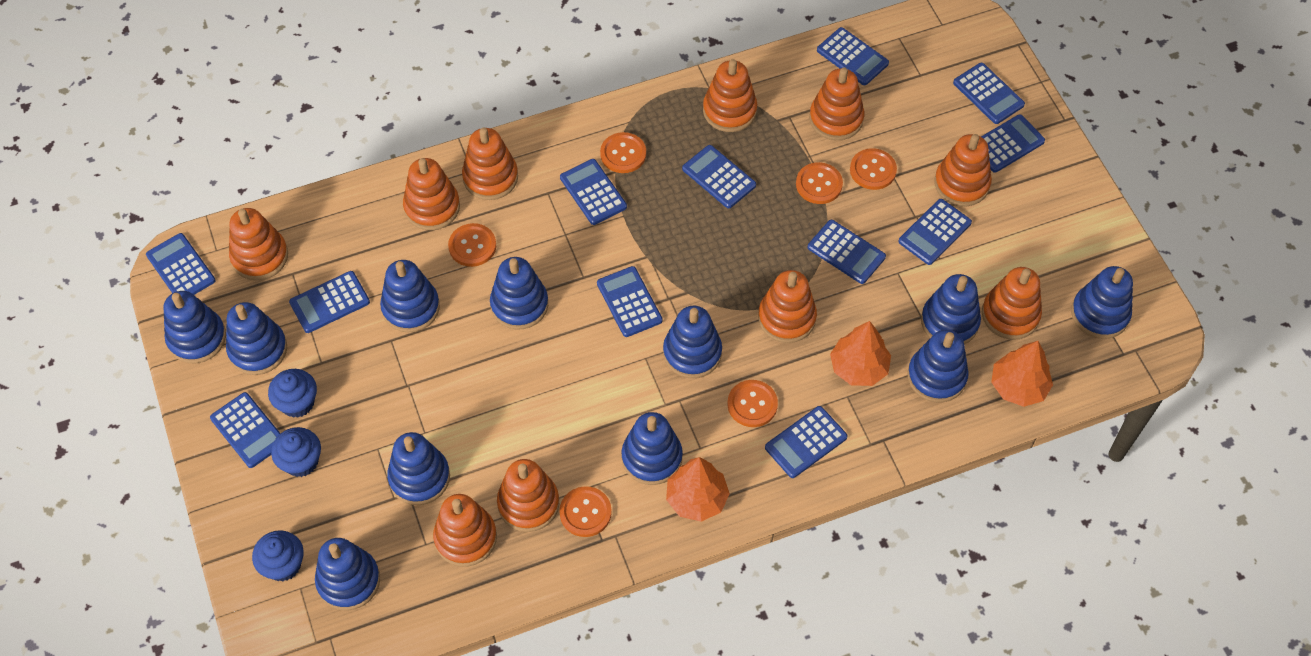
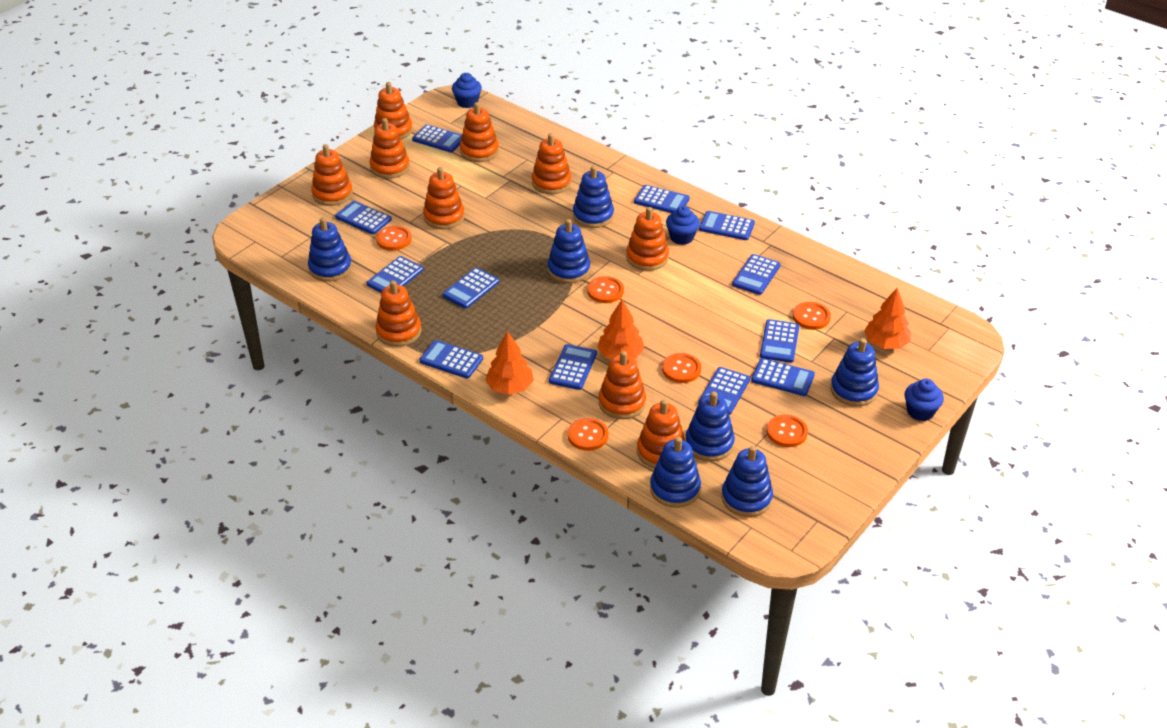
blue stacking toy: 11 -> 7

